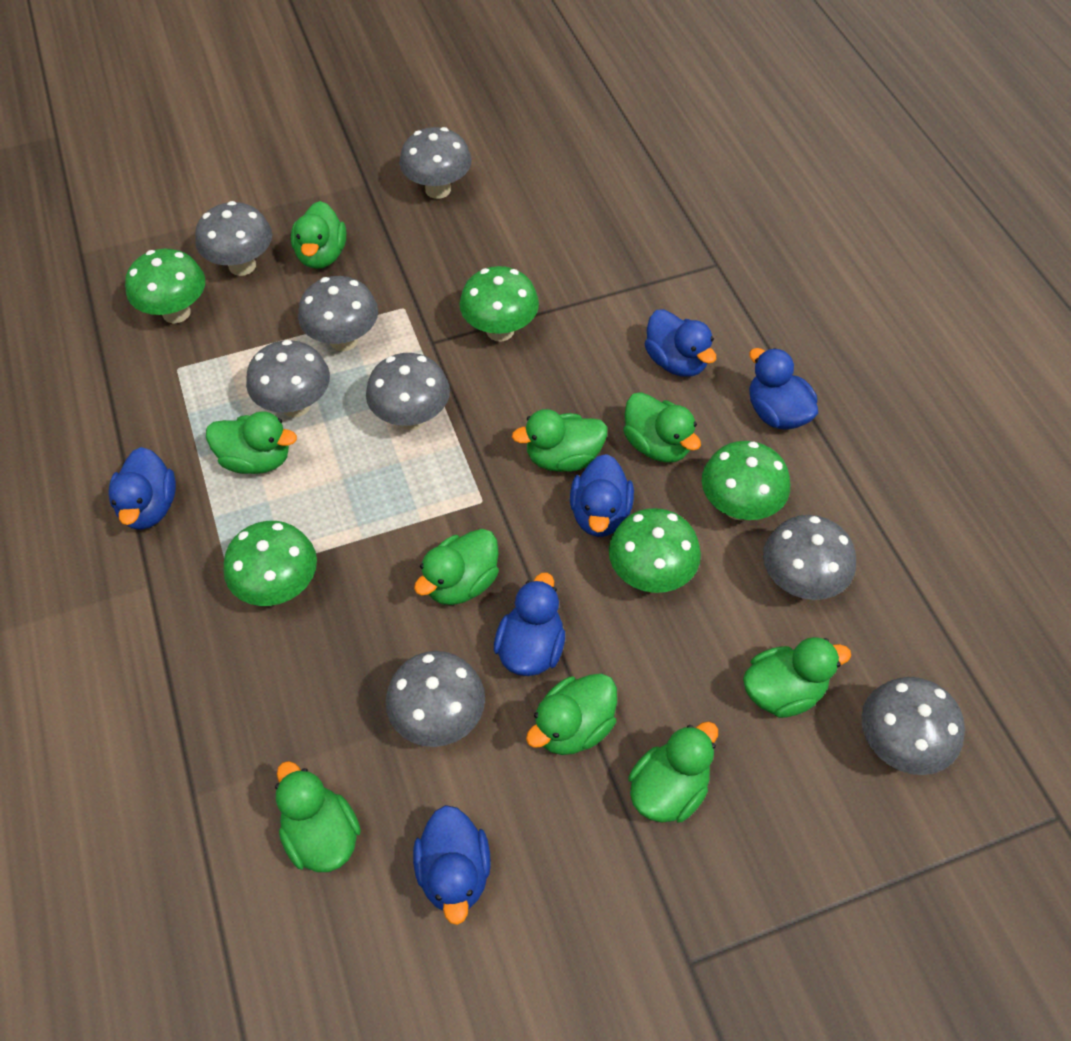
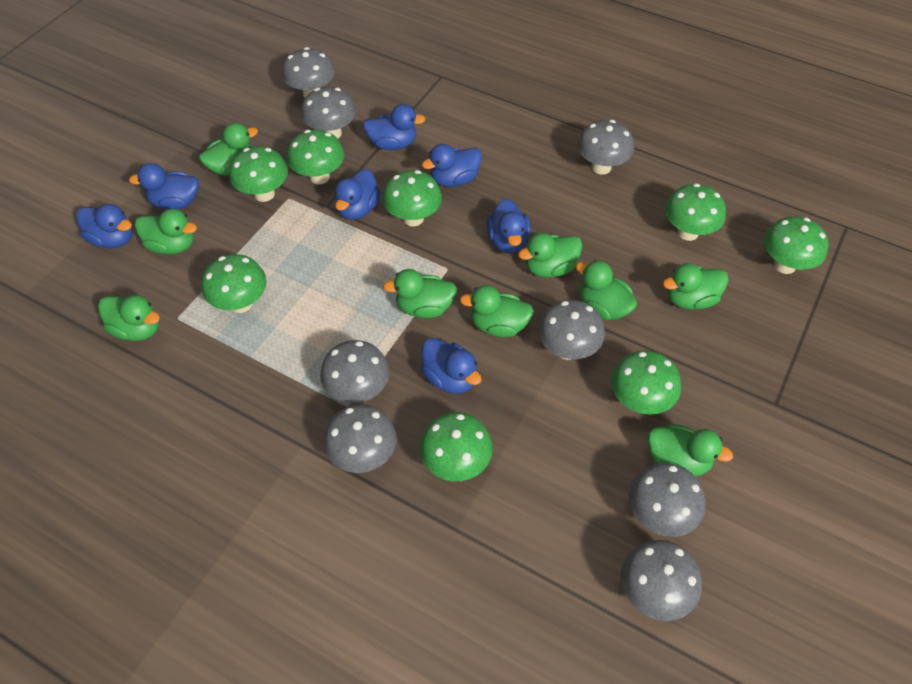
blue duck: 6 -> 7
green mushroom: 5 -> 8

